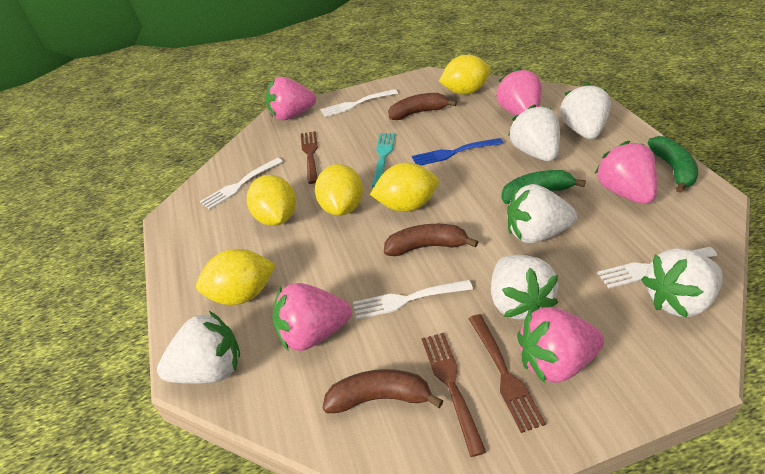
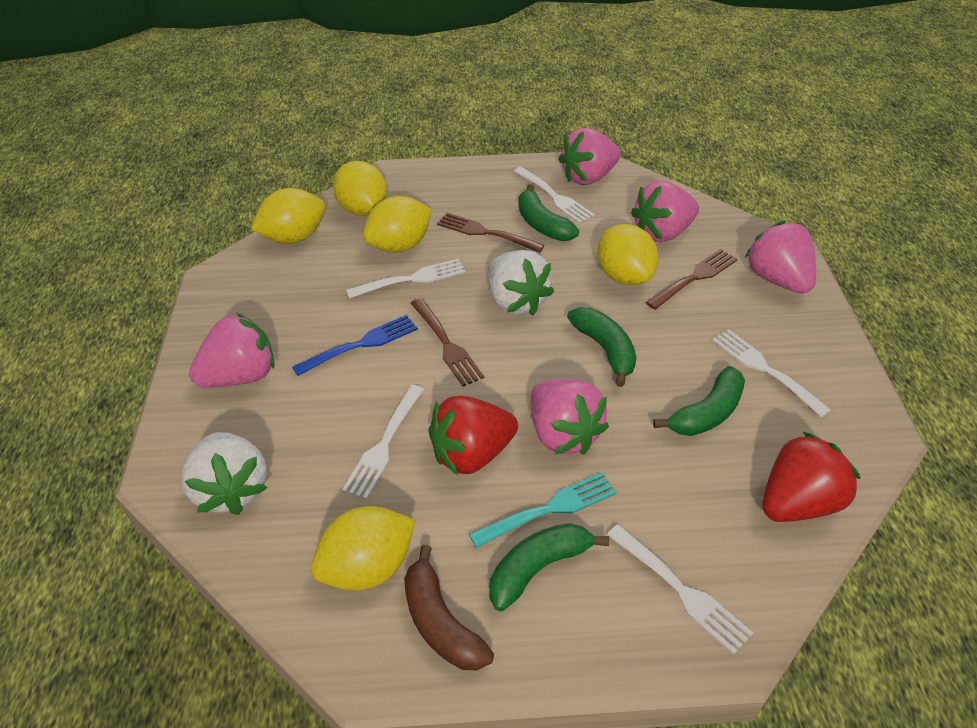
brown banana: 3 -> 1
green banana: 2 -> 4
red strawberry: 0 -> 2
white fork: 4 -> 5
white strawberry: 6 -> 2

